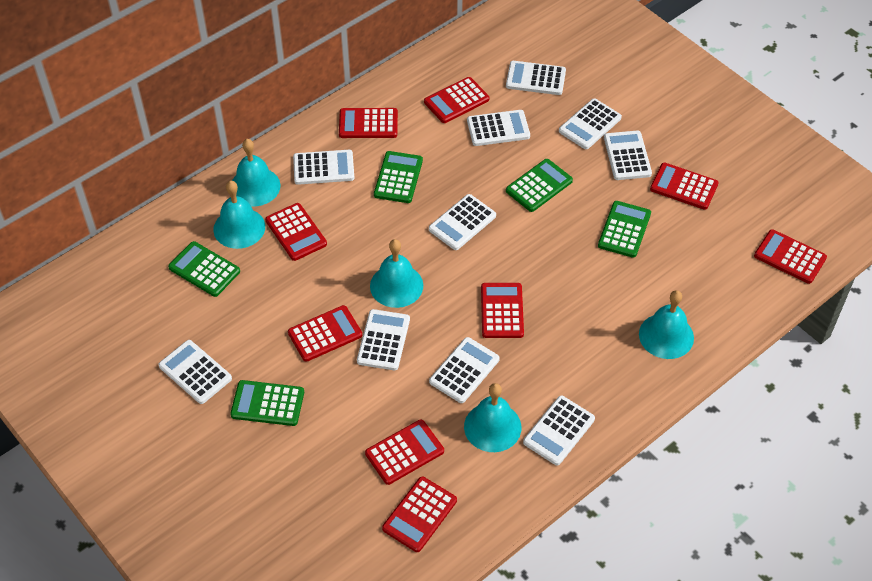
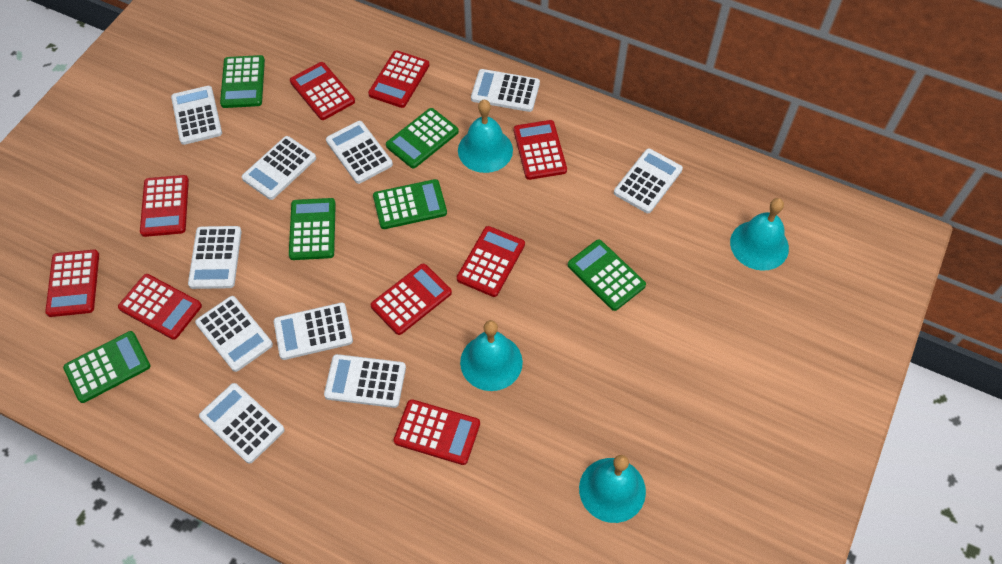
green calculator: 5 -> 6
turquoise bell: 5 -> 4

